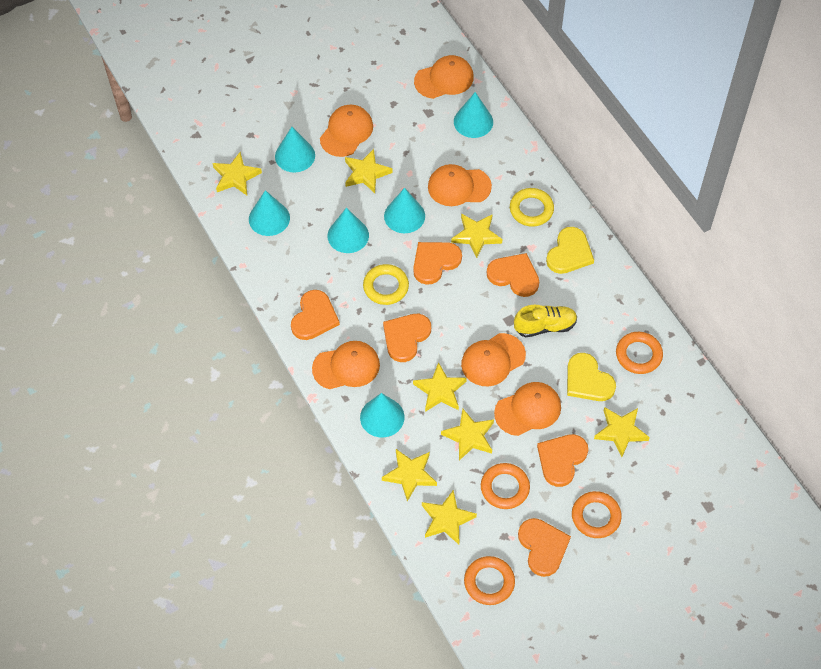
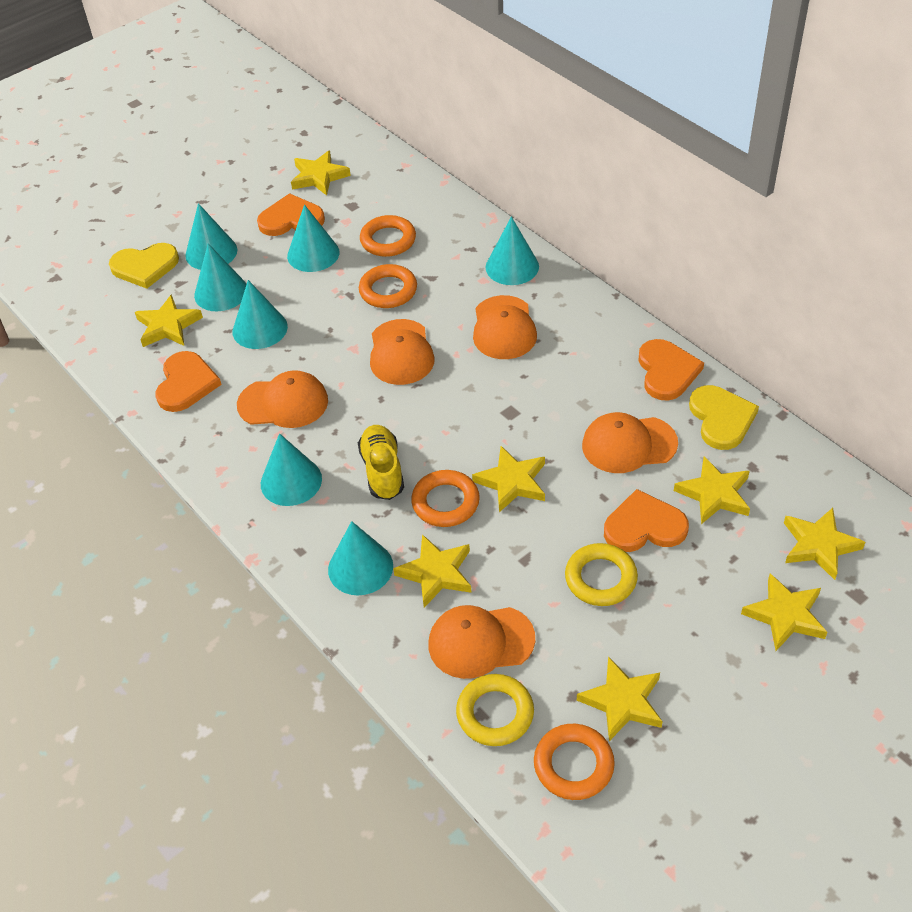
orange cap: 6 -> 5
orange heart: 6 -> 4
turquoise cone: 6 -> 7

